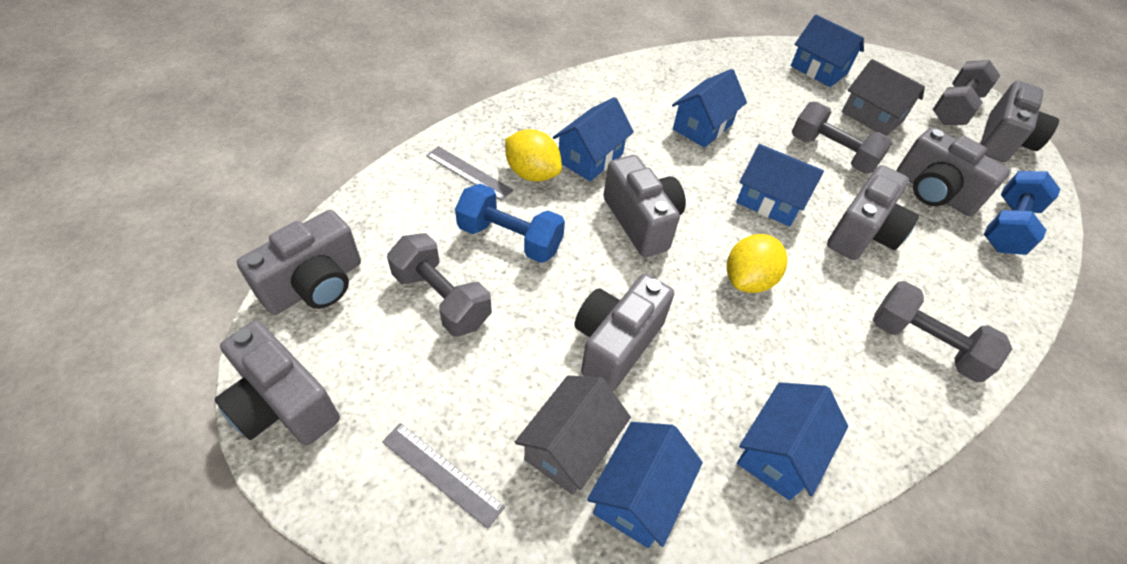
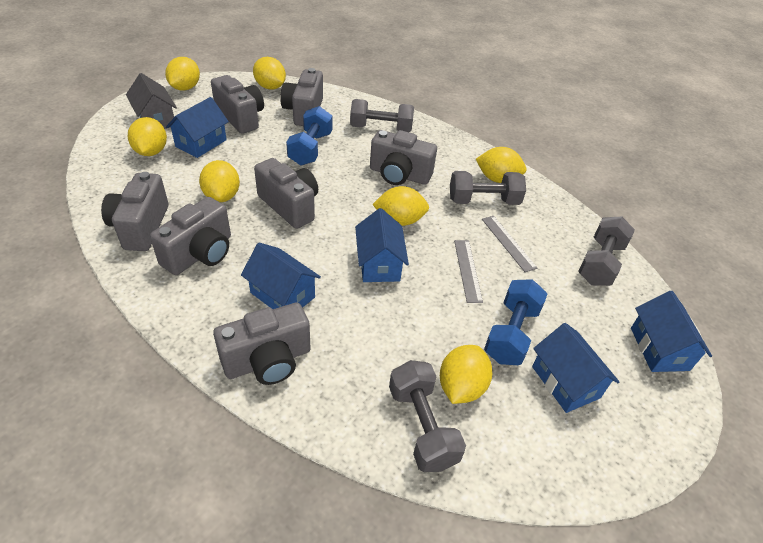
blue house: 6 -> 5
grey house: 2 -> 1
yellow lemon: 2 -> 7

